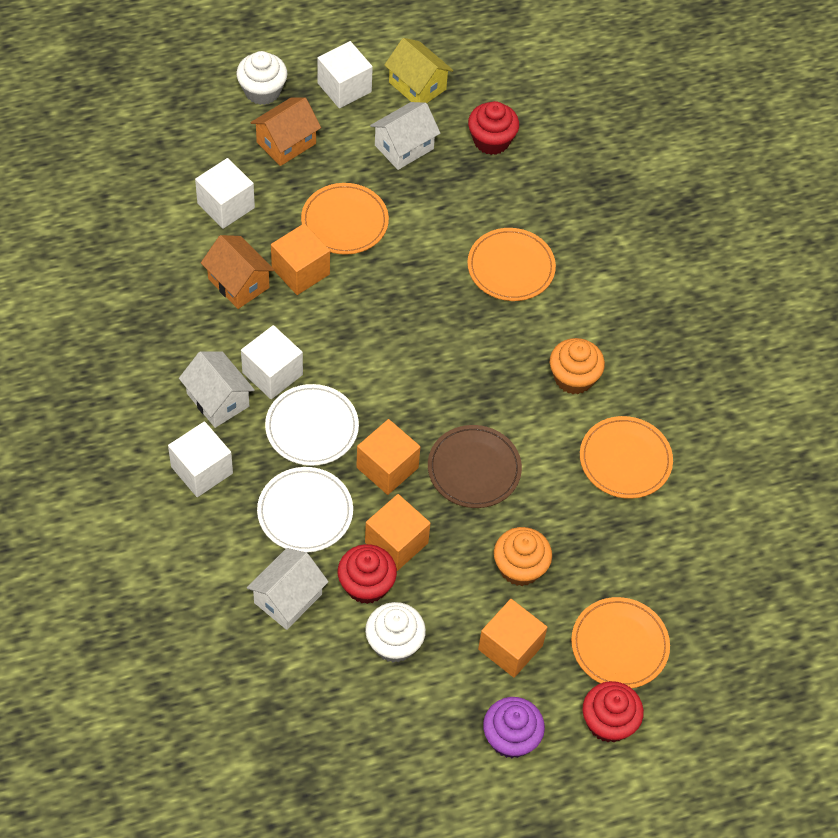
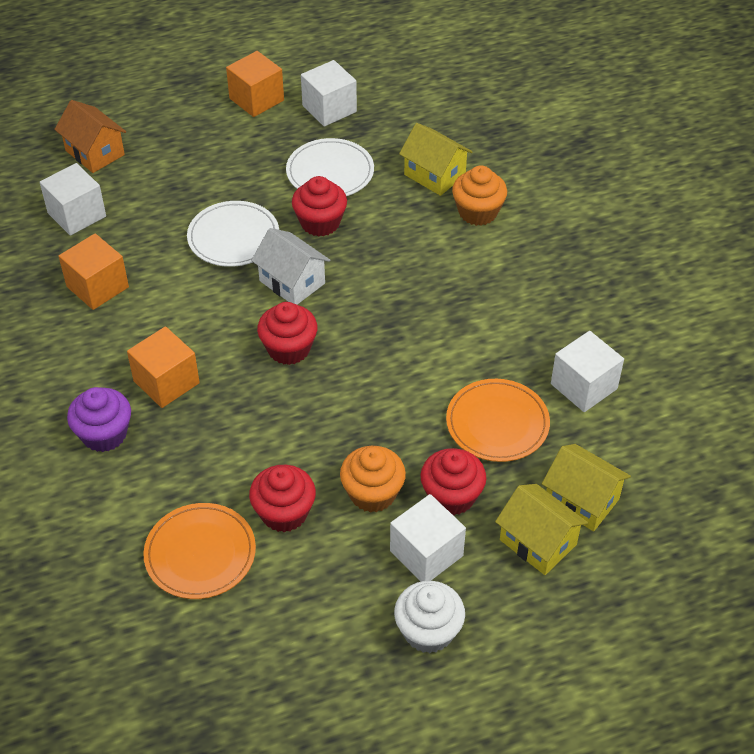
brown plate: 1 -> 0
orange cube: 4 -> 3
orange house: 2 -> 1
orange plate: 4 -> 2
red cupcake: 3 -> 4
white cupcake: 2 -> 1
white house: 3 -> 1
yellow house: 1 -> 3

